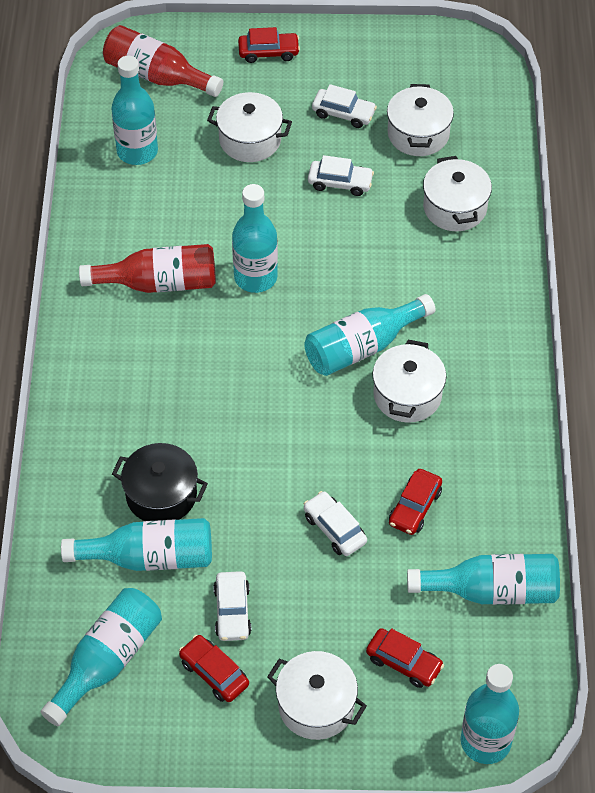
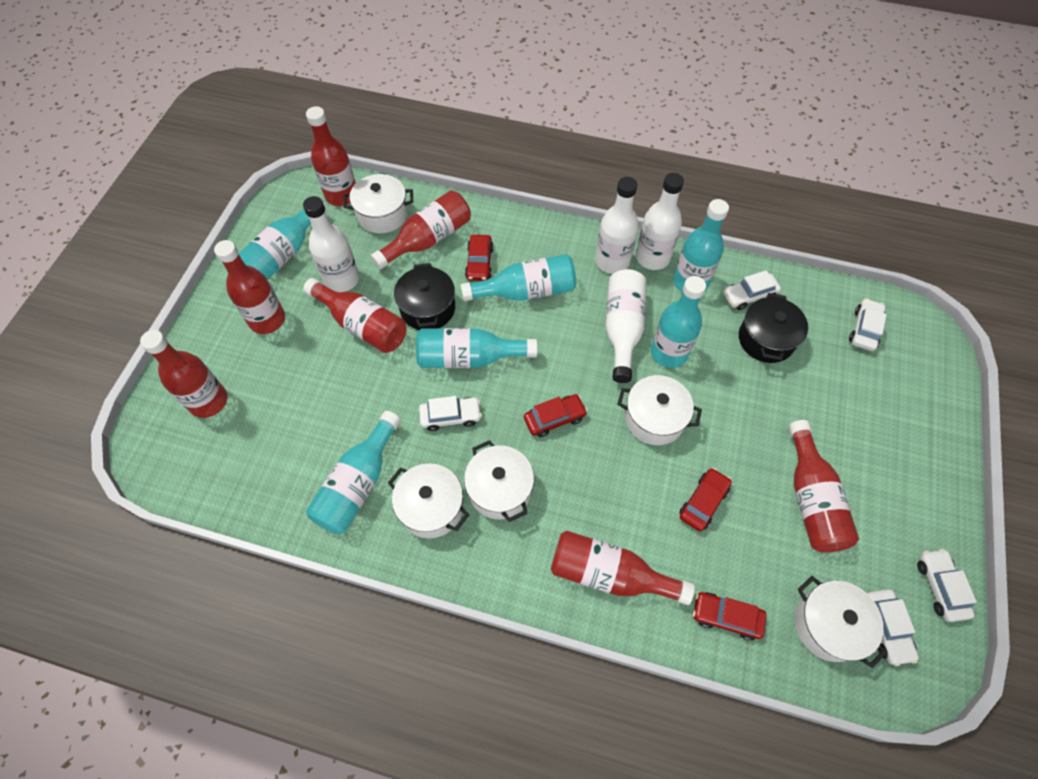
black pot: 1 -> 2
red bottle: 2 -> 7
turquoise bottle: 7 -> 6
white bottle: 0 -> 4
white car: 4 -> 5

